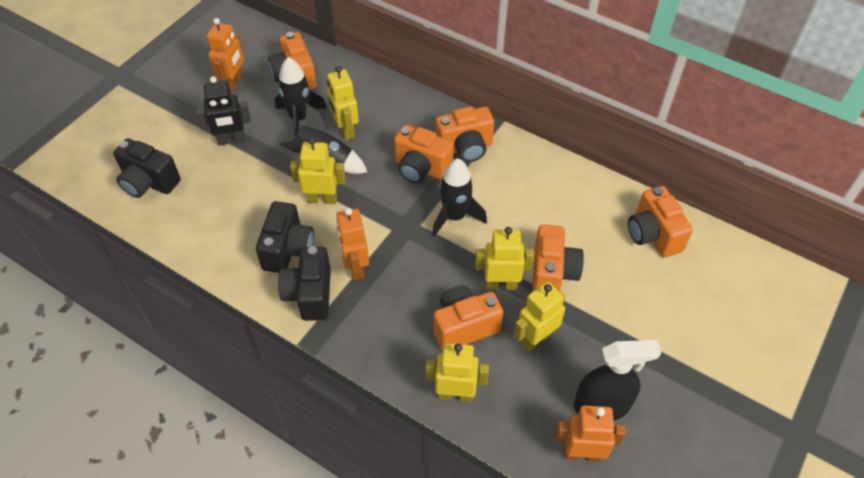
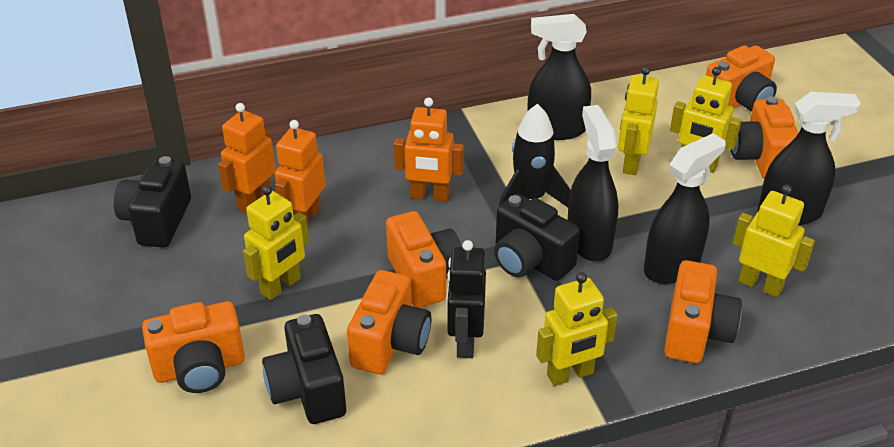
black rocket: 3 -> 1
black spray bottle: 1 -> 4

